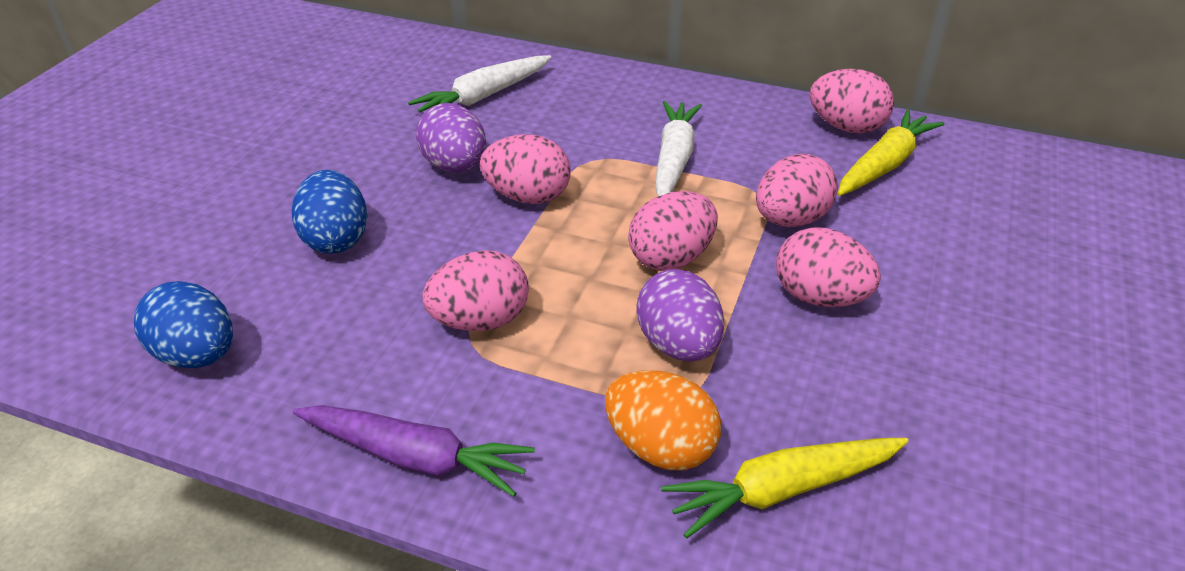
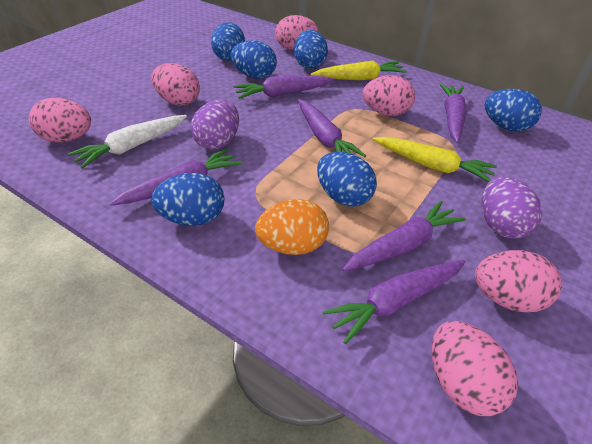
blue egg: 2 -> 6
purple carrot: 1 -> 6
white carrot: 2 -> 1

